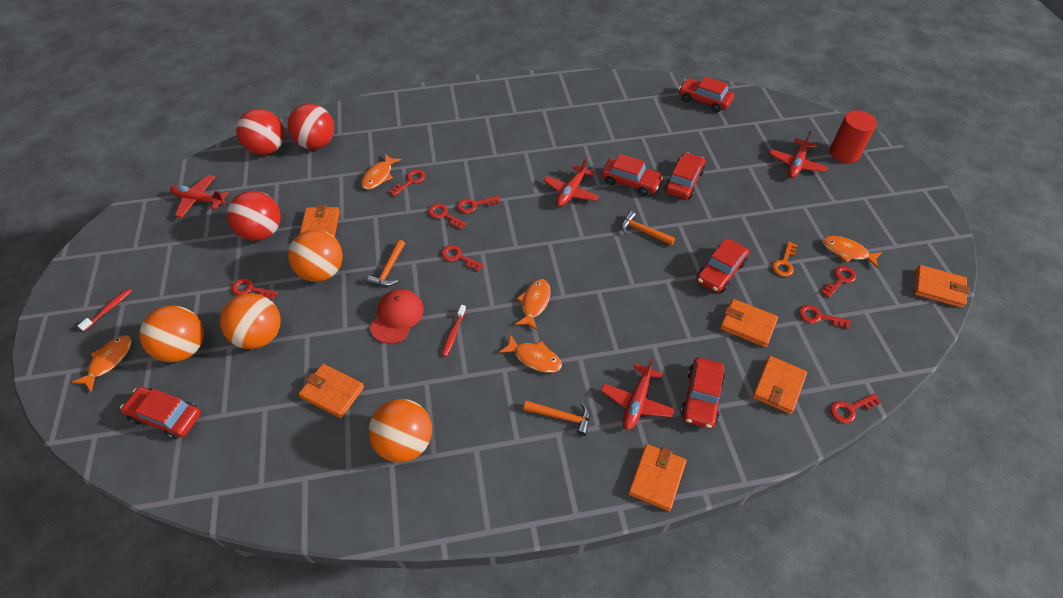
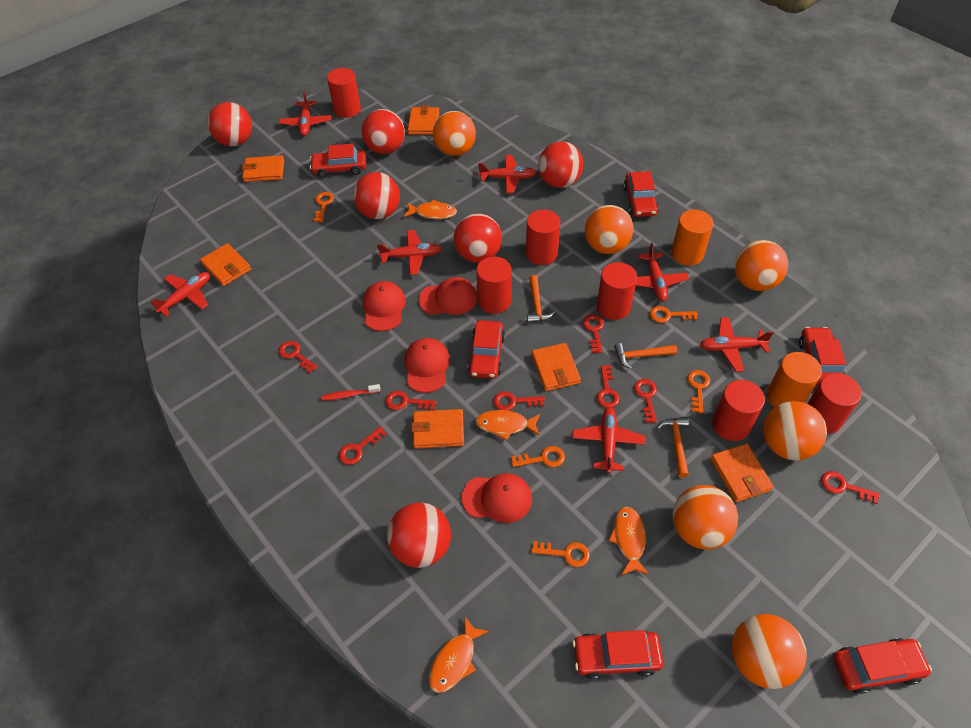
orange ball: 4 -> 6
orange cylinder: 0 -> 2
orange fish: 5 -> 4
orange key: 1 -> 5
red ball: 3 -> 6
red cap: 1 -> 4
red cylinder: 1 -> 6
red plane: 4 -> 7
red toothbrush: 2 -> 1

